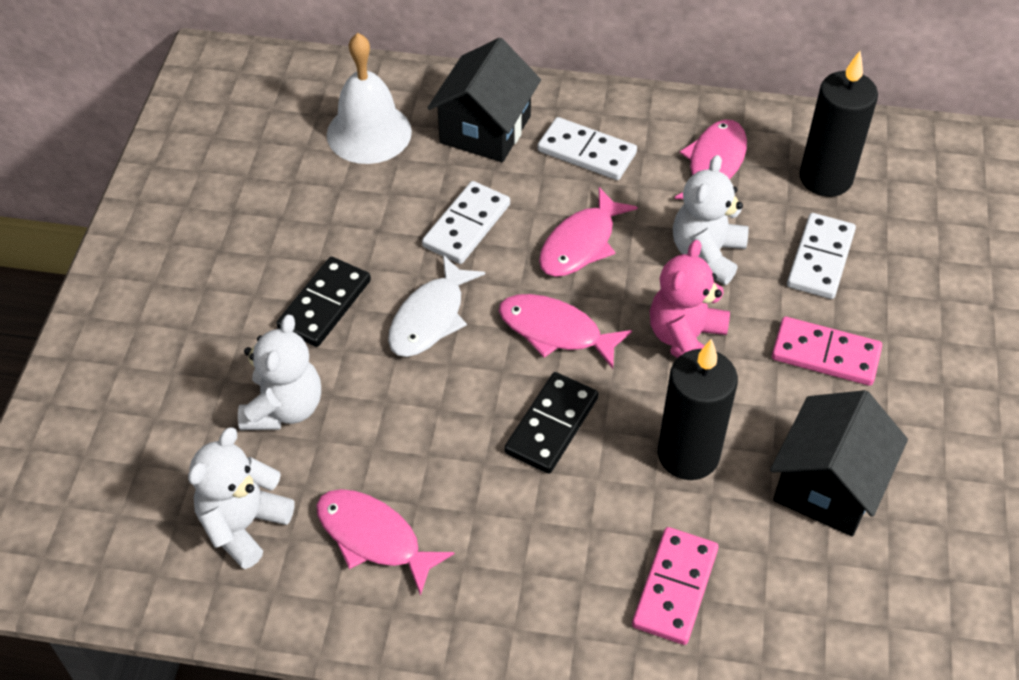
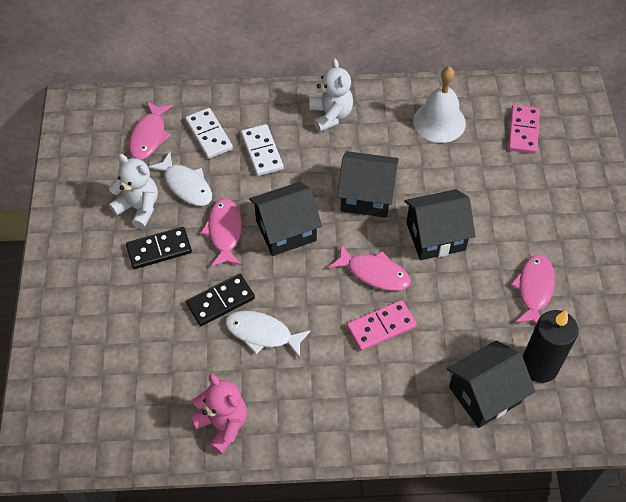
black candle: 2 -> 1
black house: 2 -> 4
white domino: 3 -> 2
white fish: 1 -> 2
white teddy bear: 3 -> 2

